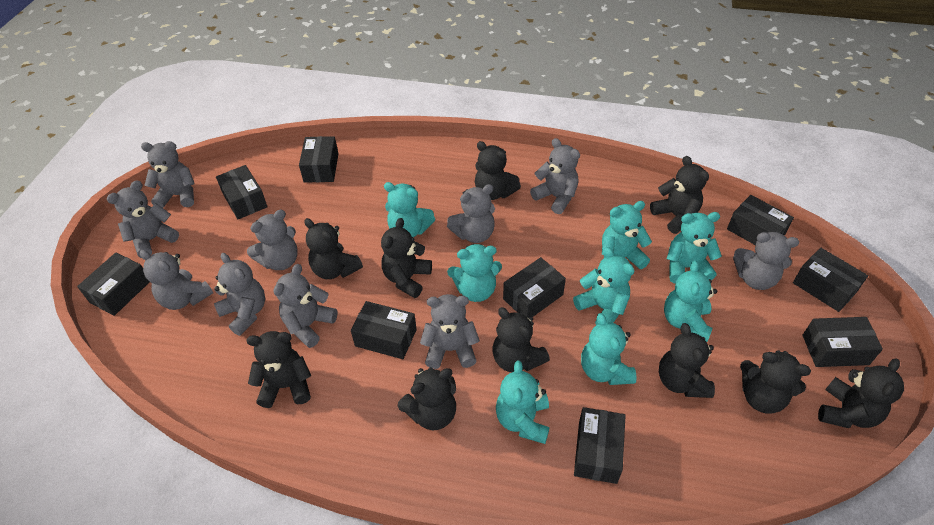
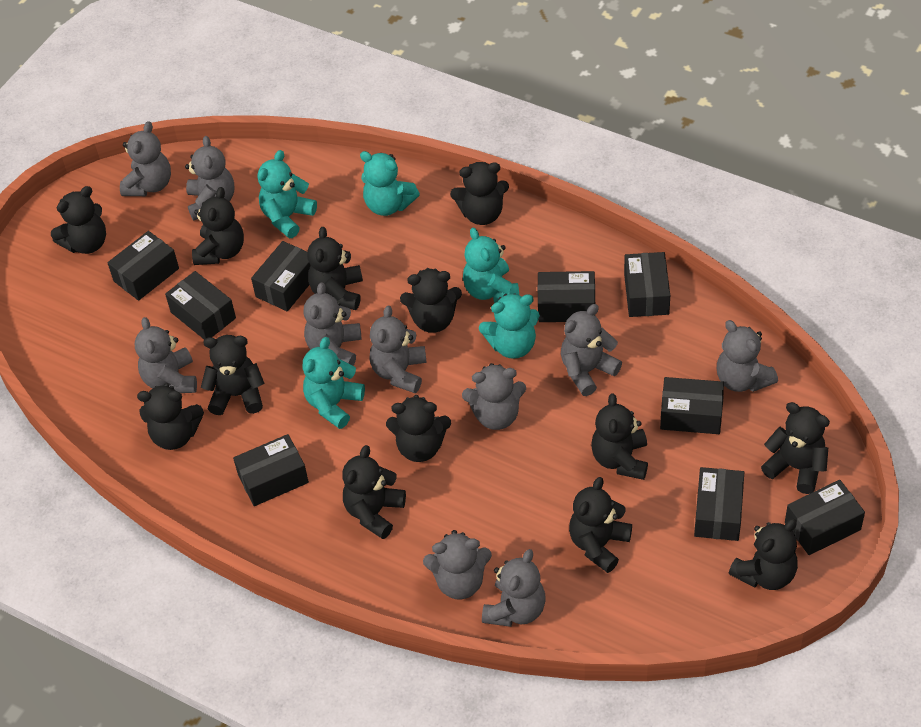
black teddy bear: 10 -> 13
turquoise teddy bear: 8 -> 5

